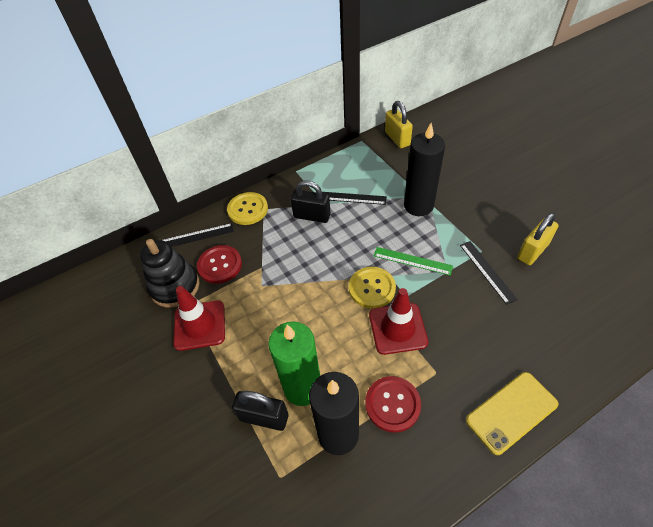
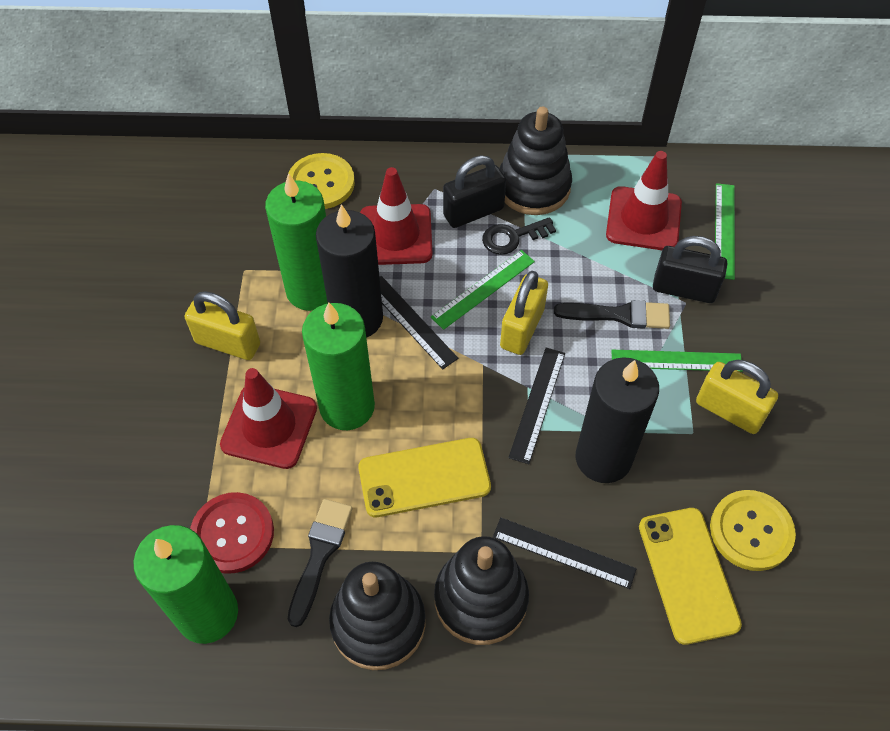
black brush: 0 -> 2
black key: 0 -> 1
black stacking toy: 1 -> 3
green candle: 1 -> 3
green ruler: 1 -> 3
red button: 2 -> 1
red traffic cone: 2 -> 3
yellow padlock: 2 -> 3
yellow phone: 1 -> 2

